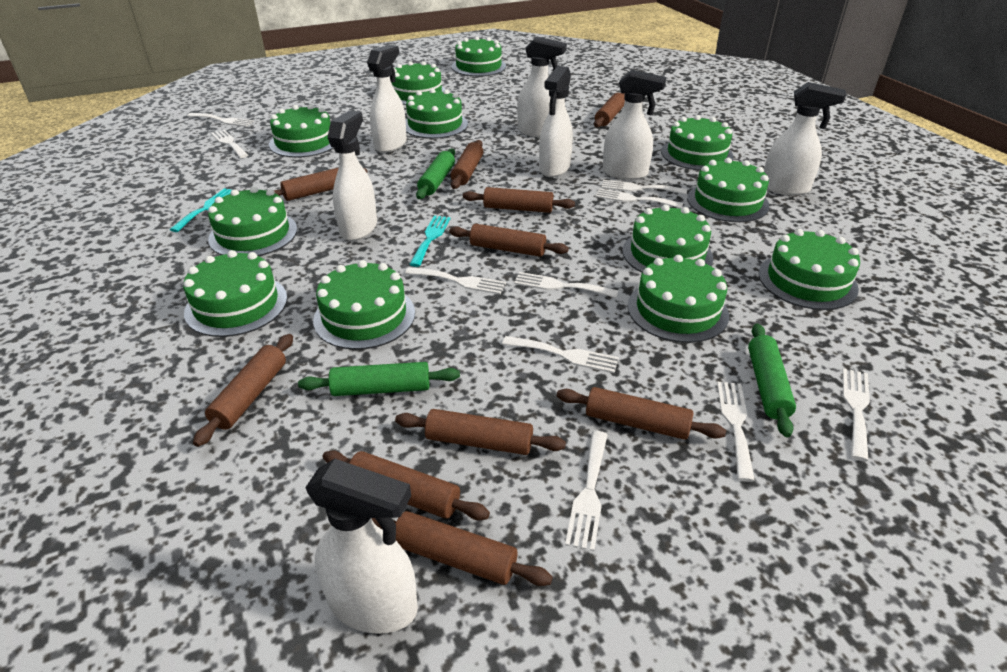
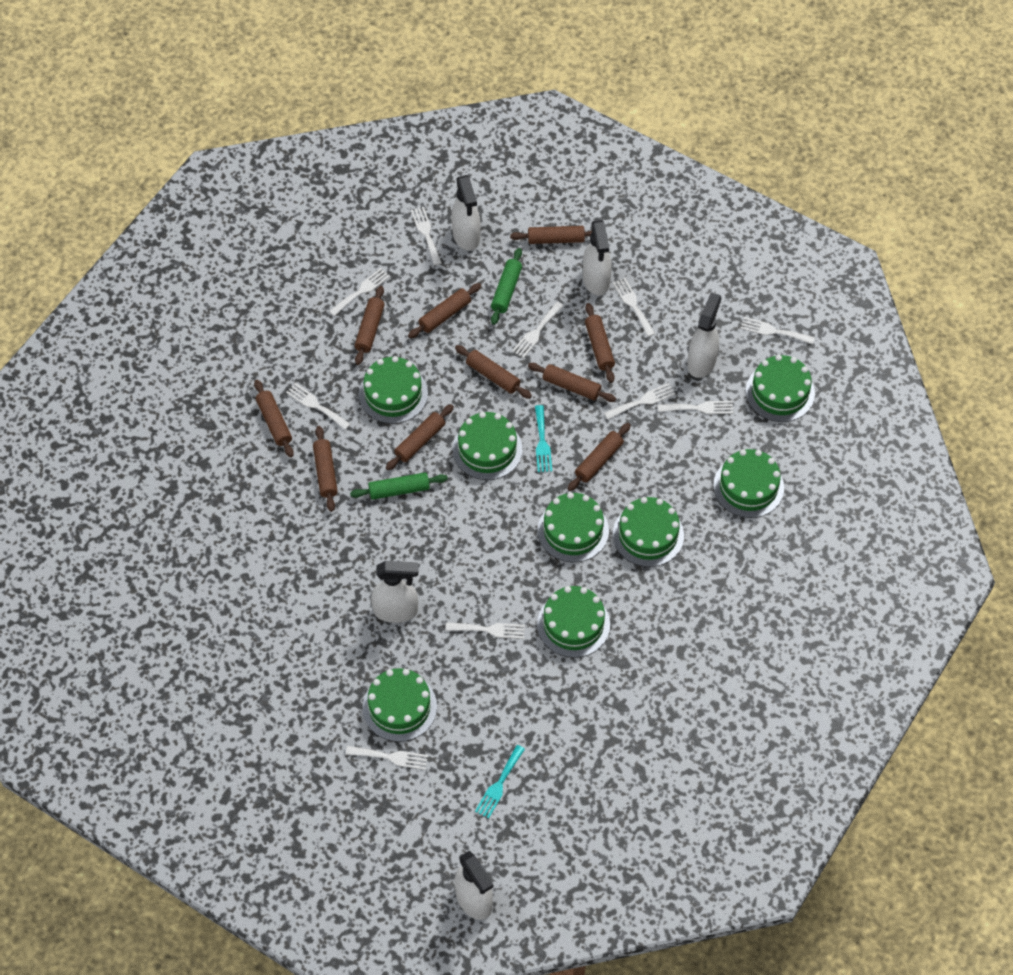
green cake: 12 -> 8
green rolling pin: 3 -> 2
white spray bottle: 7 -> 5

